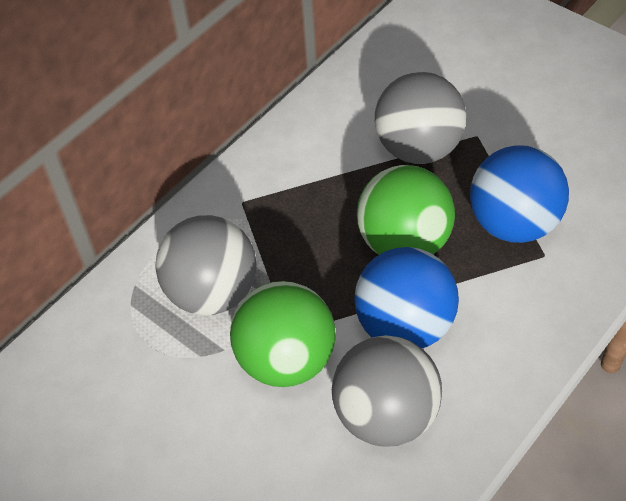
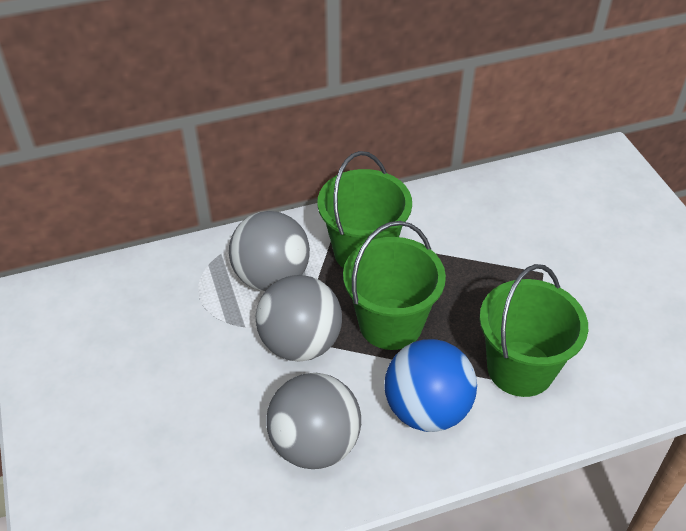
blue ball: 2 -> 1
green ball: 2 -> 0
green bucket: 0 -> 3

